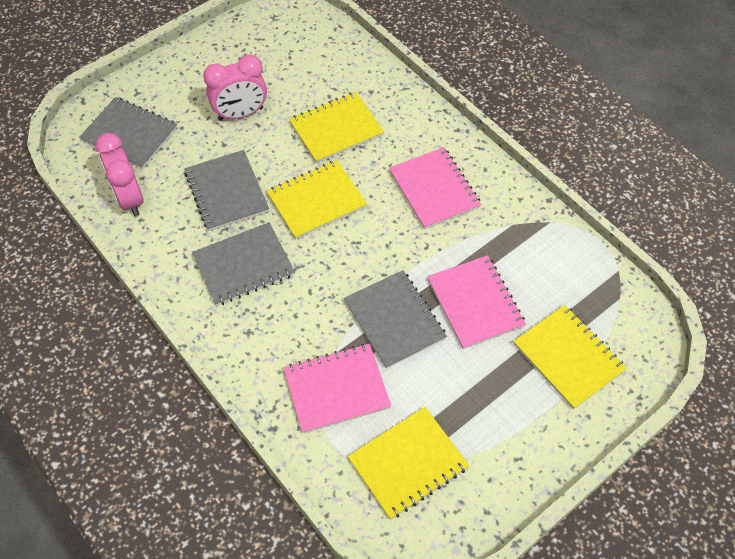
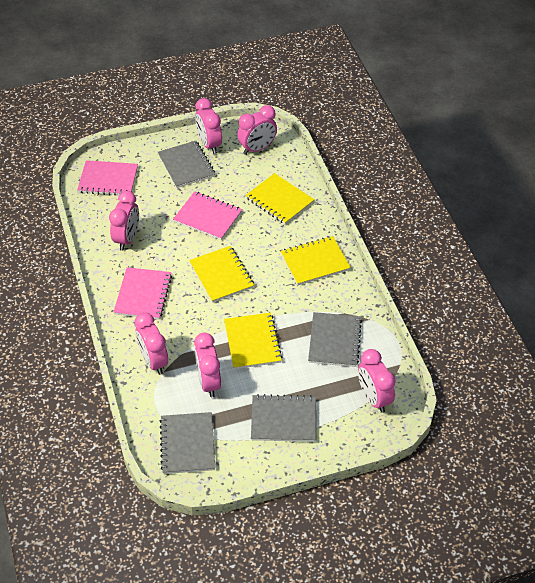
pink clock: 2 -> 6

